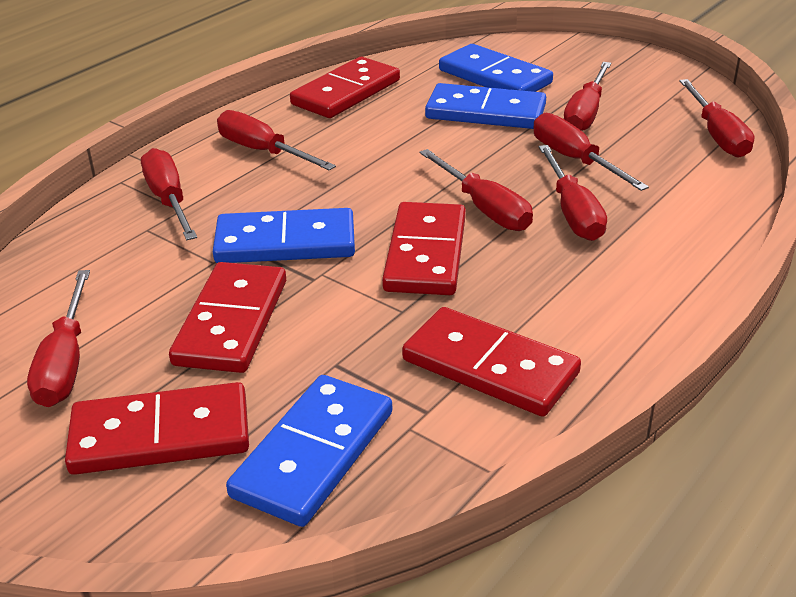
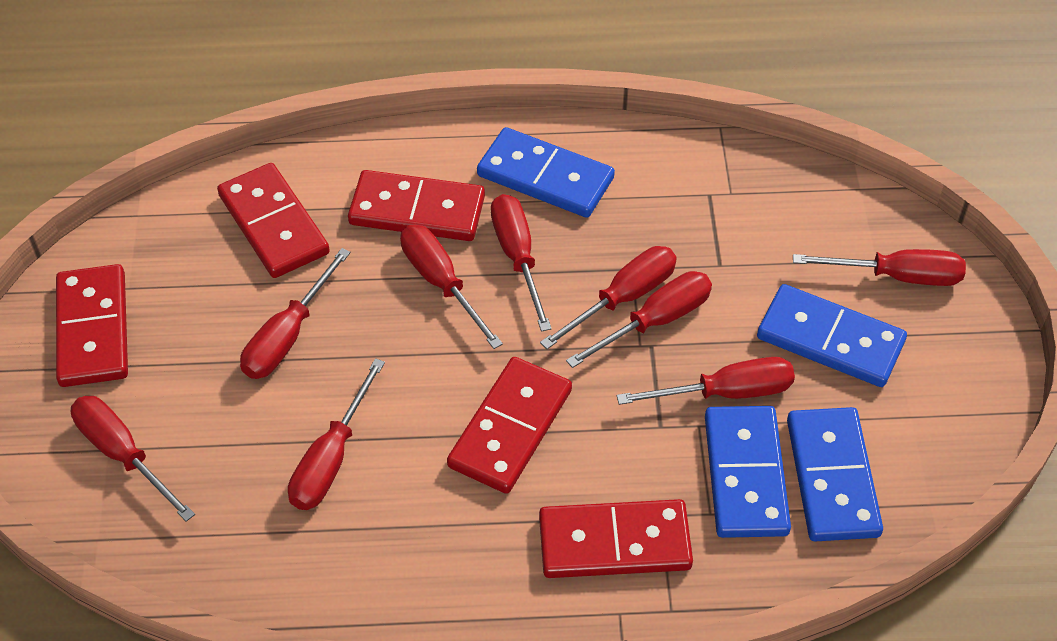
red screwdriver: 8 -> 9

